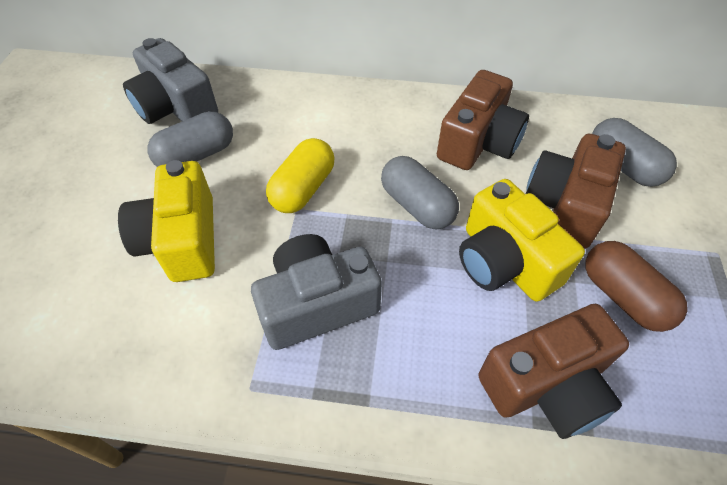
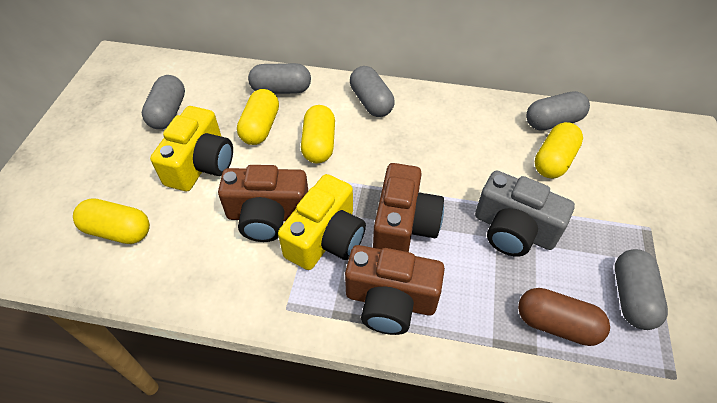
grey camera: 2 -> 1
grey capsule: 3 -> 5
yellow capsule: 1 -> 4

